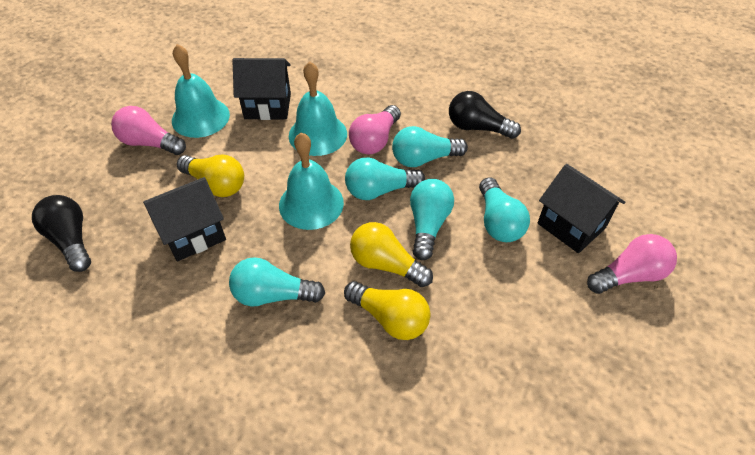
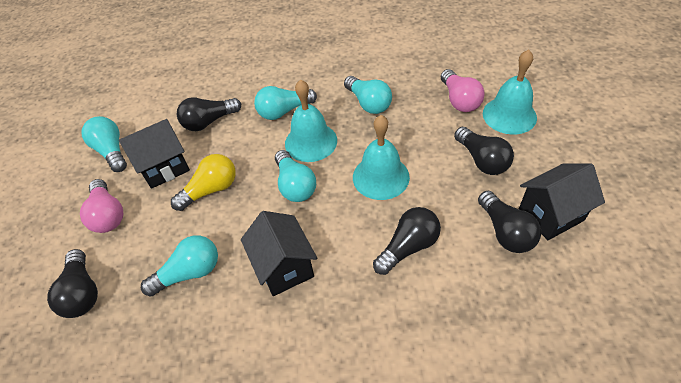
black light bulb: 2 -> 5
pink light bulb: 3 -> 2
yellow light bulb: 3 -> 1

